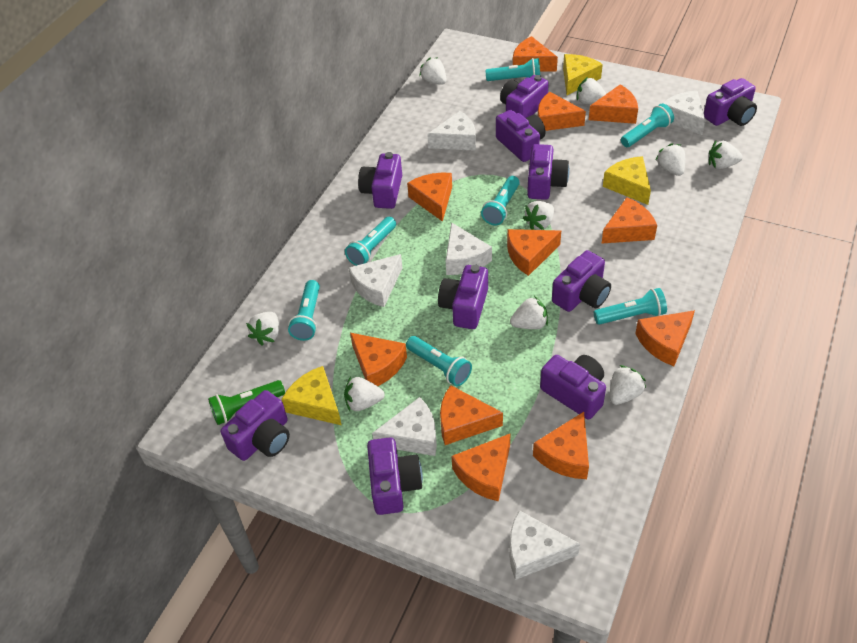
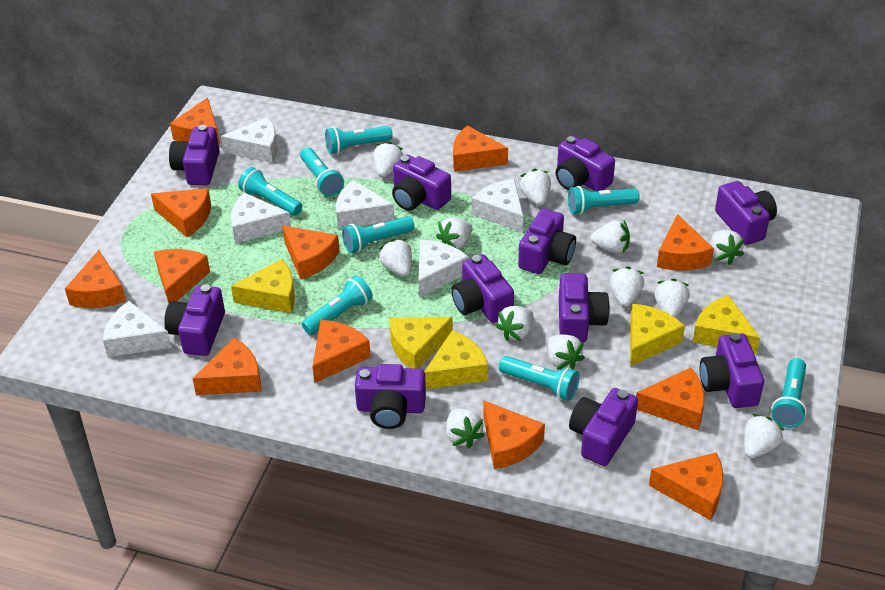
green flashlight: 1 -> 0
orange cheese: 11 -> 12
purple camera: 10 -> 11
turquoise flashlight: 7 -> 8
white strawberry: 9 -> 12
yellow cheese: 3 -> 5

